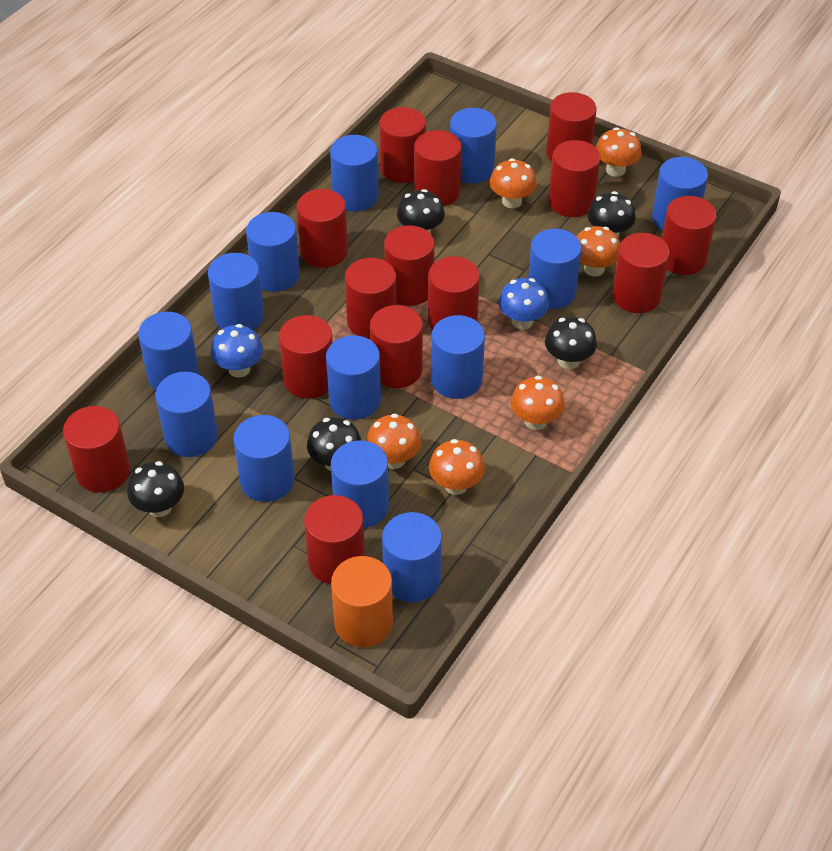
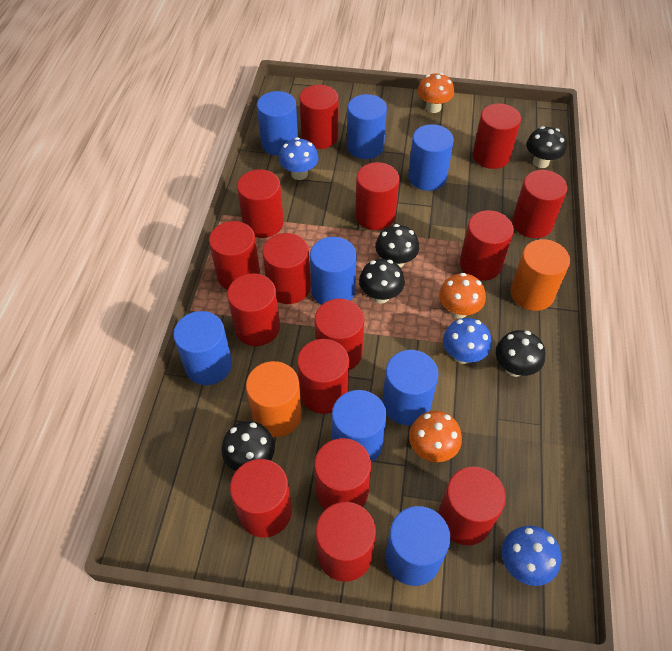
blue cylinder: 13 -> 8
blue mushroom: 2 -> 3
orange cylinder: 1 -> 2
orange mushroom: 6 -> 3
red cylinder: 14 -> 15

